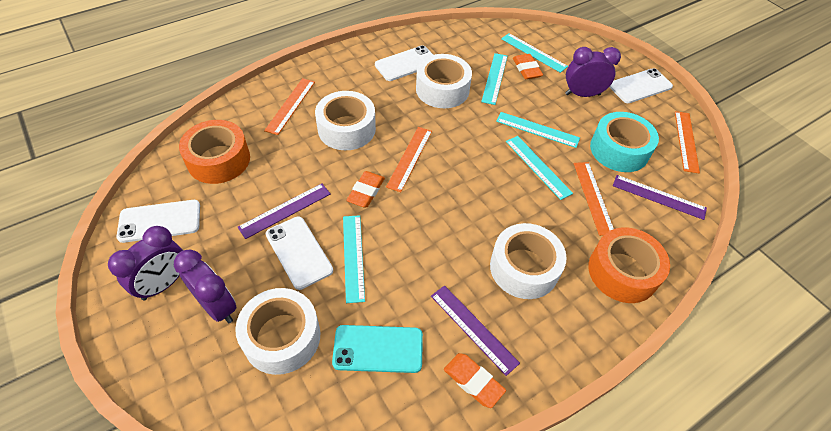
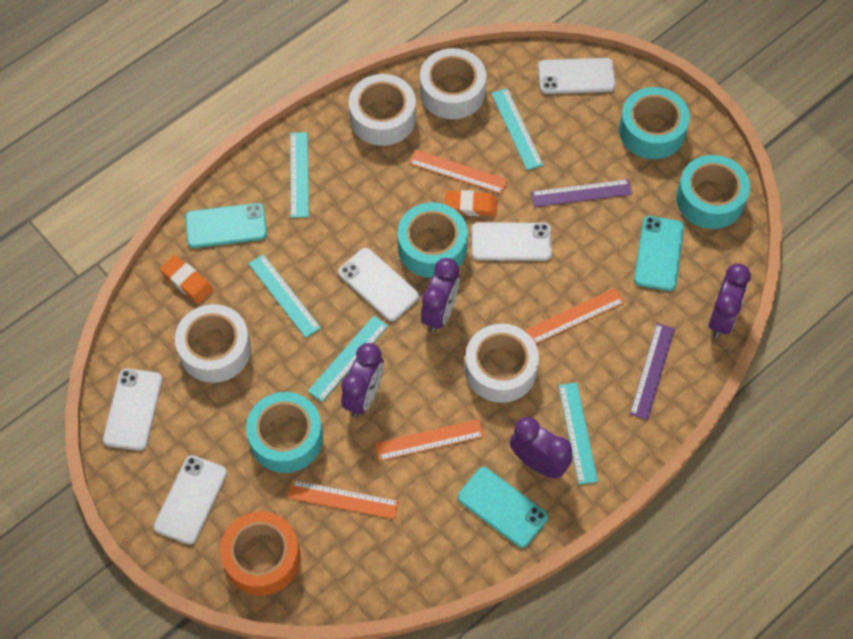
orange eraser: 3 -> 2
orange tape: 2 -> 1
purple clock: 3 -> 4
purple ruler: 3 -> 2
turquoise phone: 1 -> 3
turquoise tape: 1 -> 4
white phone: 4 -> 5

